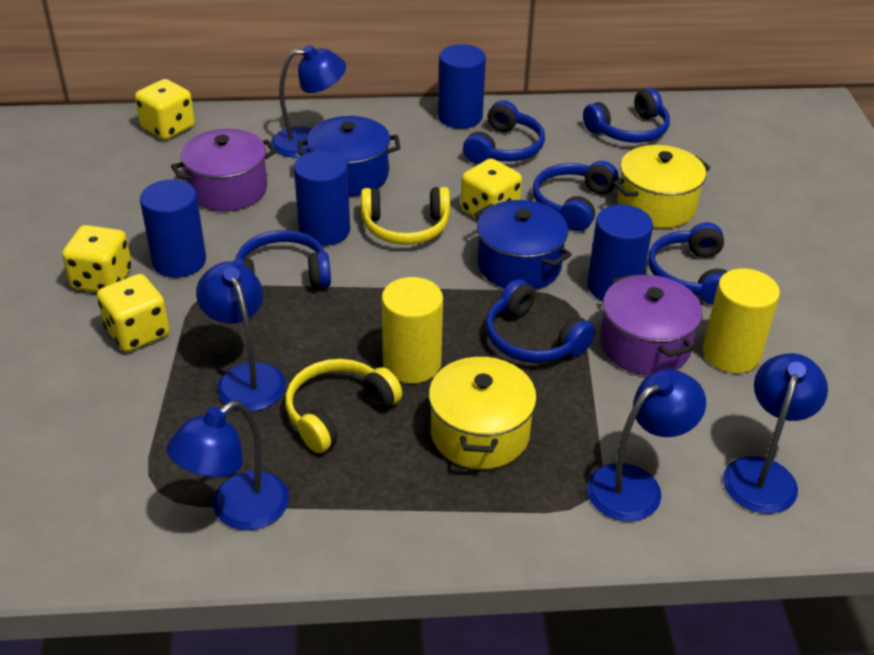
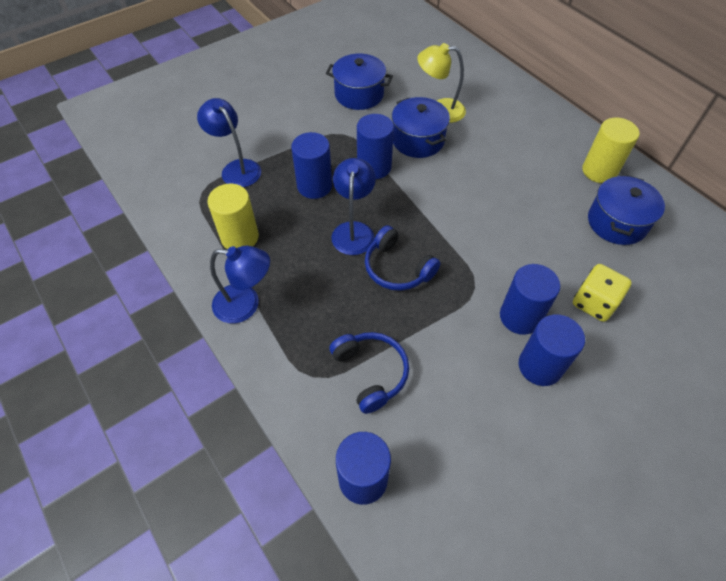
blue cylinder: 4 -> 5
blue headphones: 6 -> 2
blue lamp: 5 -> 3
blue pot: 2 -> 3
purple pot: 2 -> 0
yellow dice: 4 -> 1
yellow headphones: 2 -> 0
yellow lamp: 0 -> 1
yellow pot: 2 -> 0

